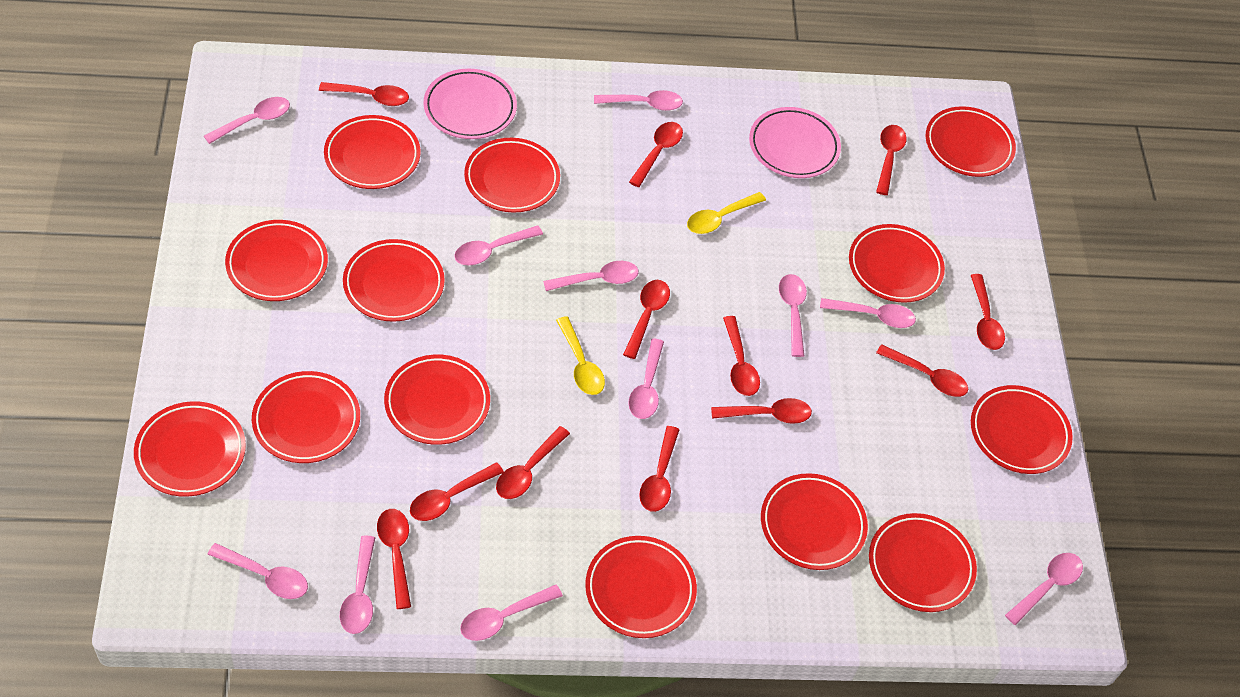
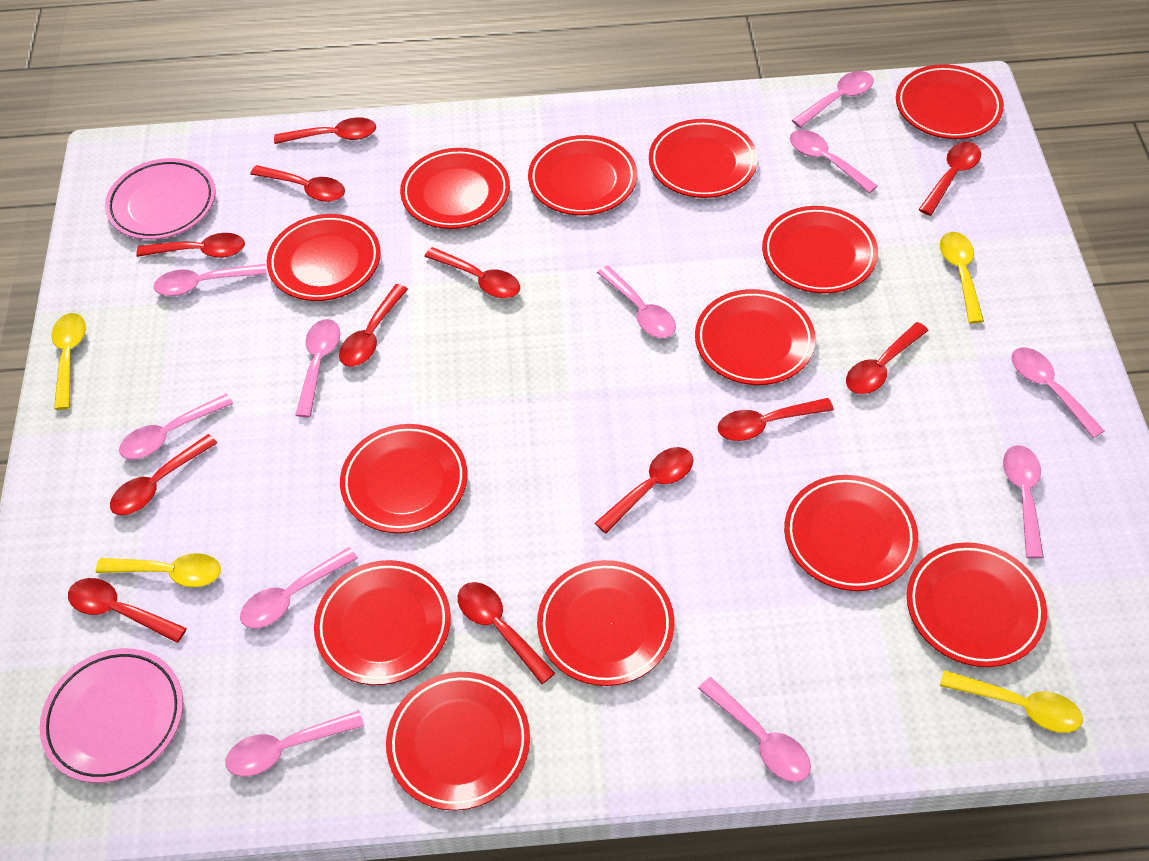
yellow spoon: 2 -> 4

